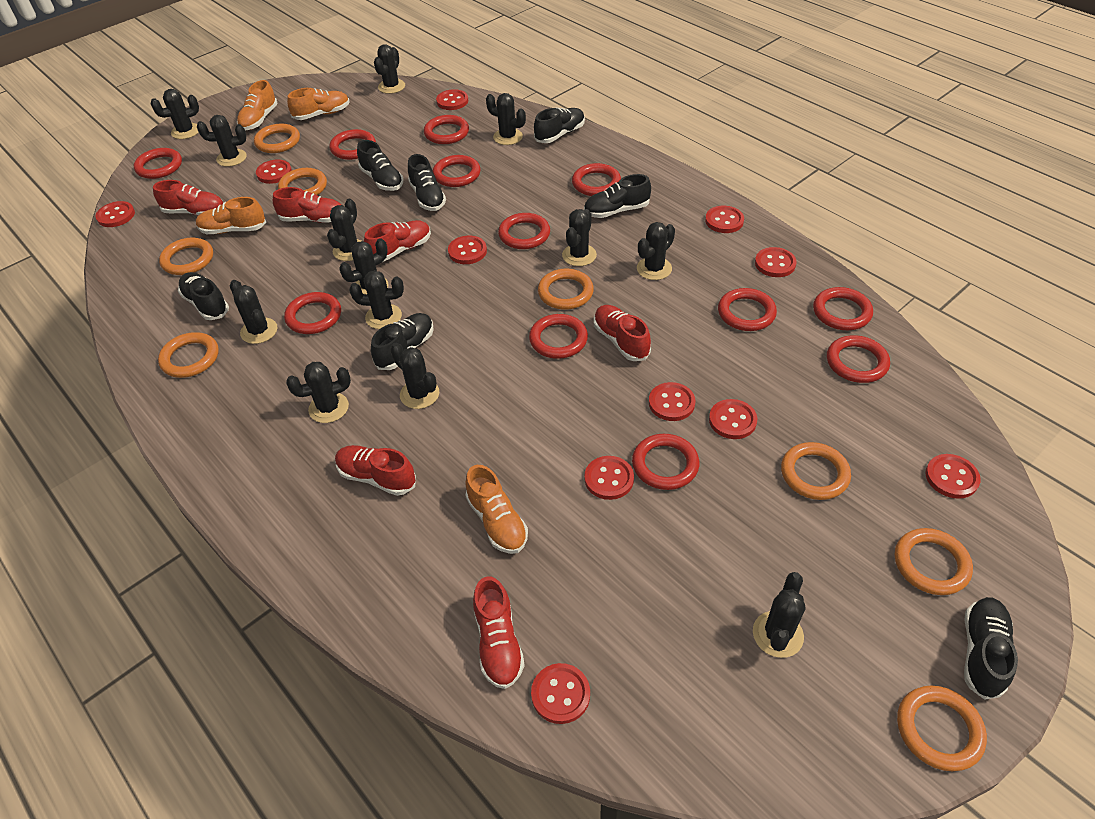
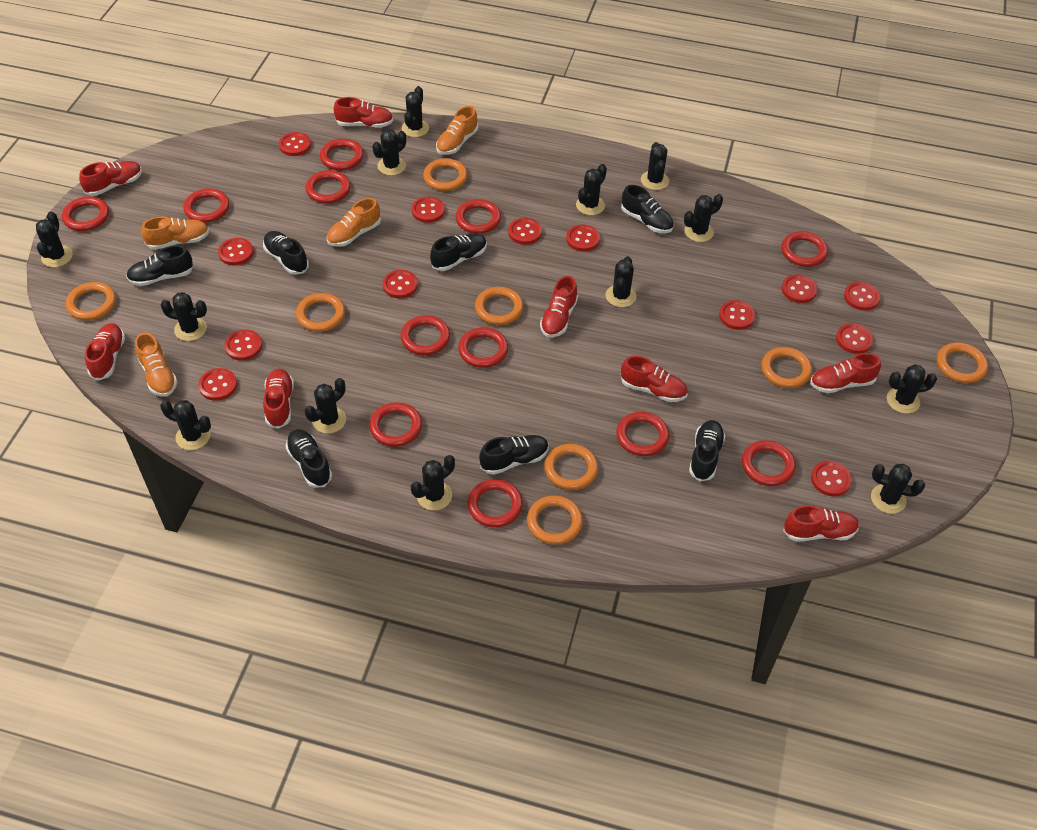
red button: 11 -> 13
red shoe: 6 -> 8

